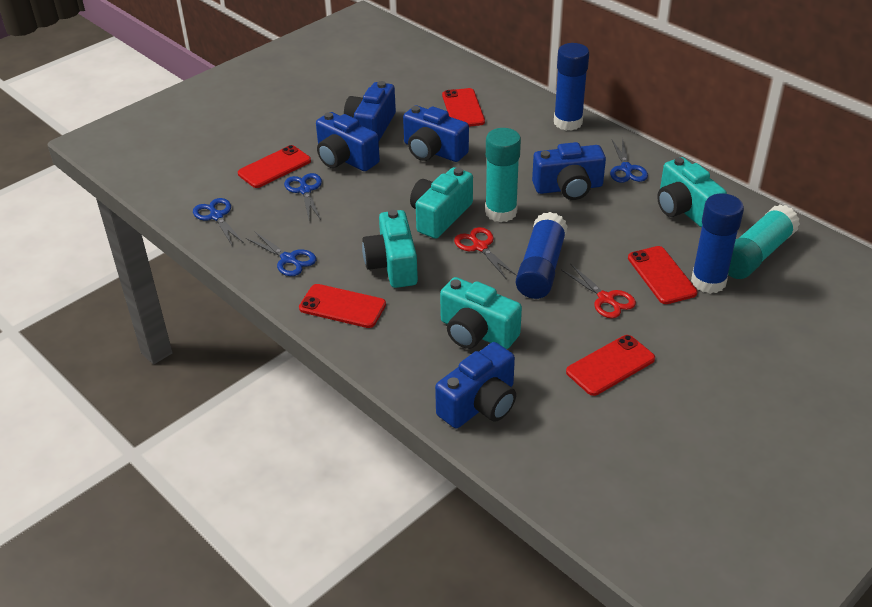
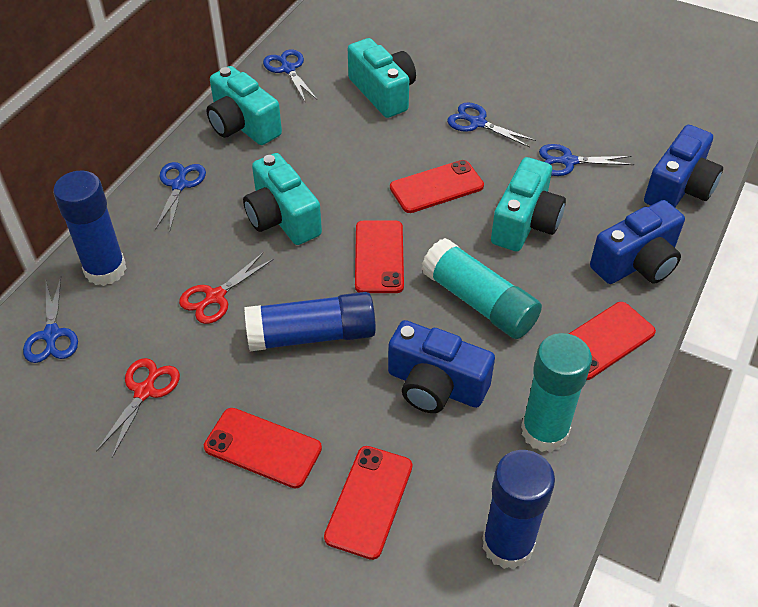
blue camera: 5 -> 3
blue scissors: 4 -> 5

